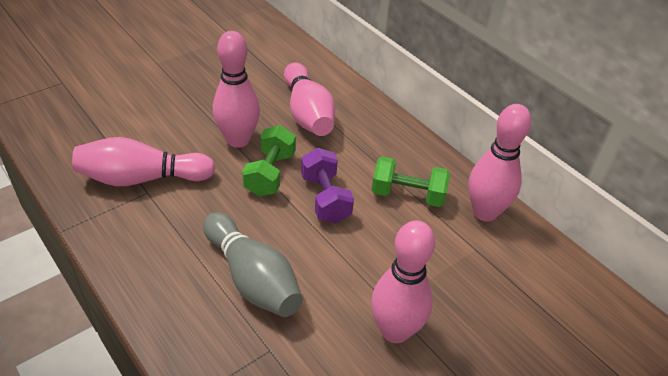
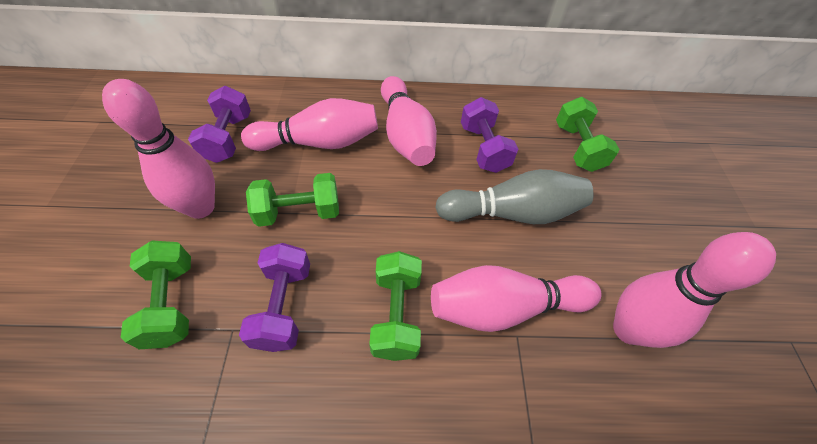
green dumbbell: 2 -> 4
purple dumbbell: 1 -> 3

